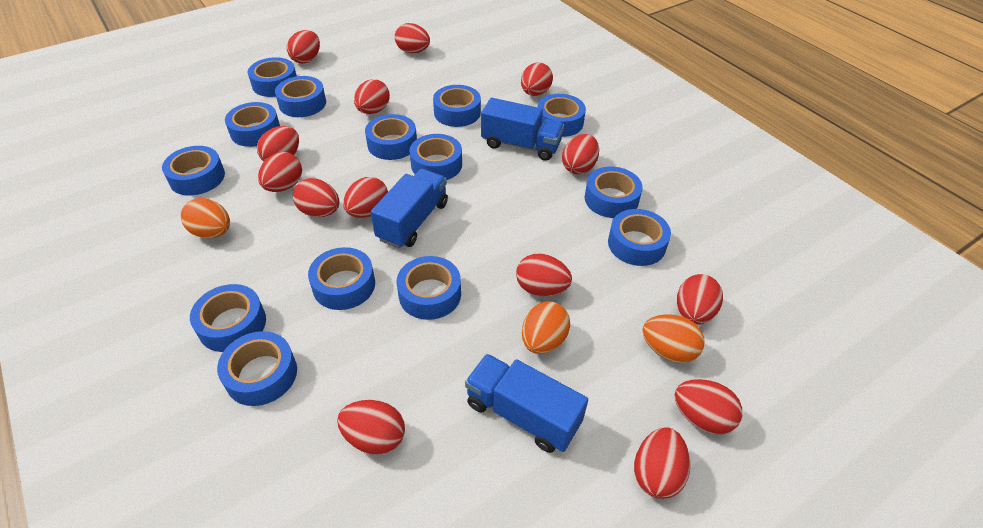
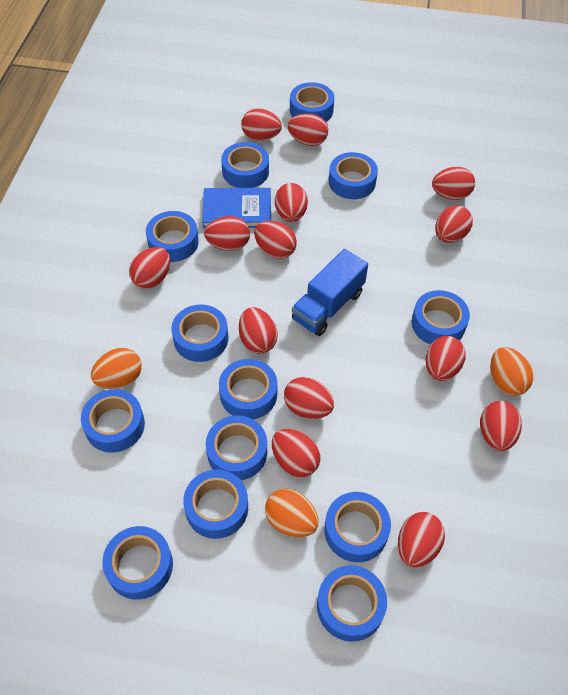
blue book: 0 -> 1
blue tape: 14 -> 13
blue truck: 3 -> 1

